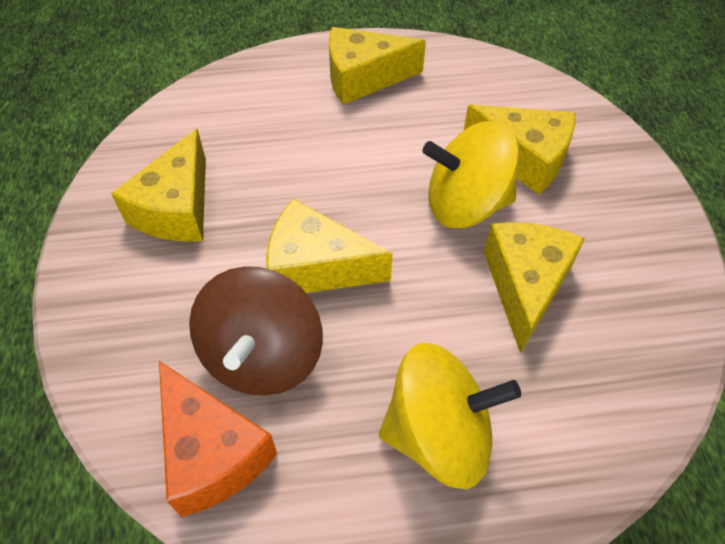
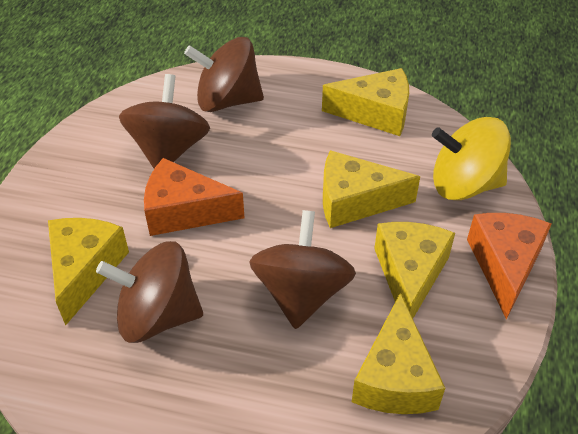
brown spinning top: 1 -> 4
orange cheese: 1 -> 2
yellow spinning top: 2 -> 1

